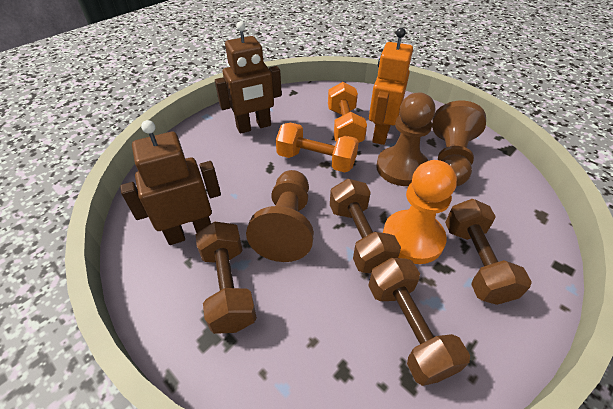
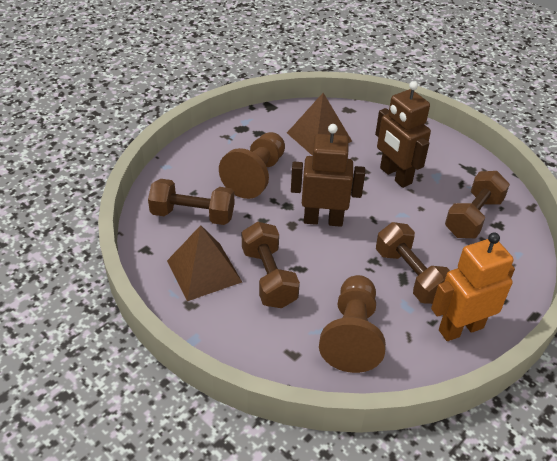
brown pawn: 3 -> 2
brown pyramid: 0 -> 2
orange dumbbell: 2 -> 0
orange pawn: 1 -> 0

